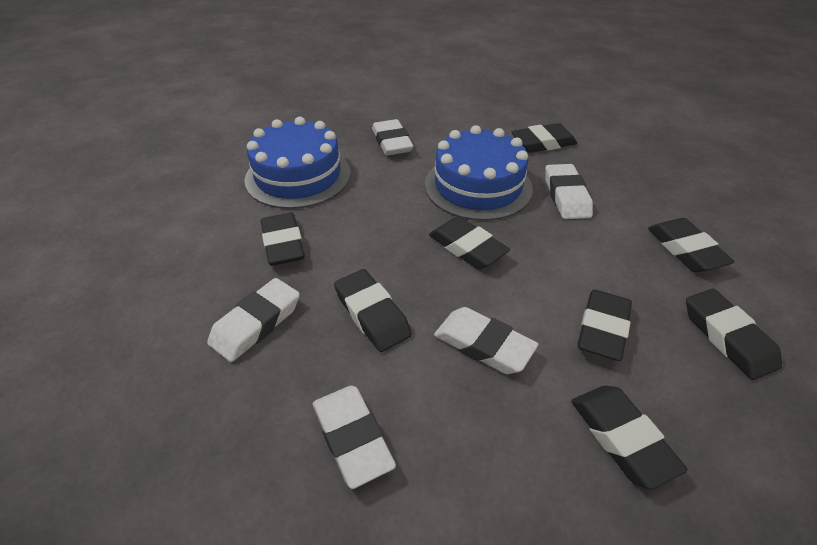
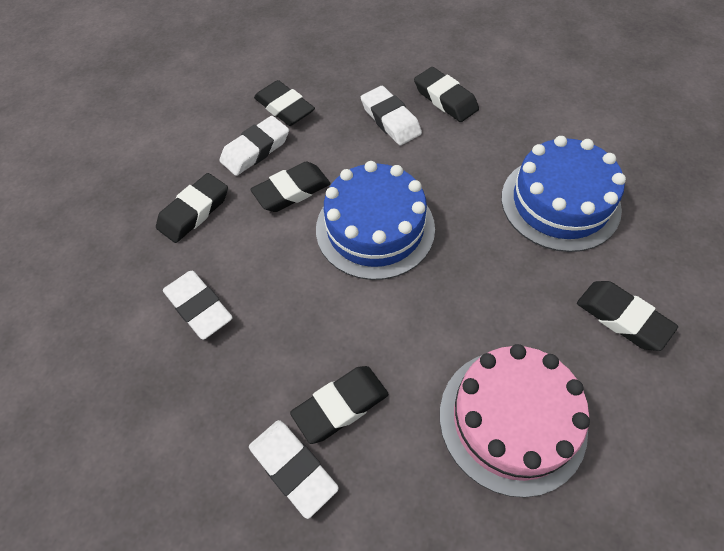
black eraser: 8 -> 6
pink cake: 0 -> 1
white eraser: 5 -> 4

